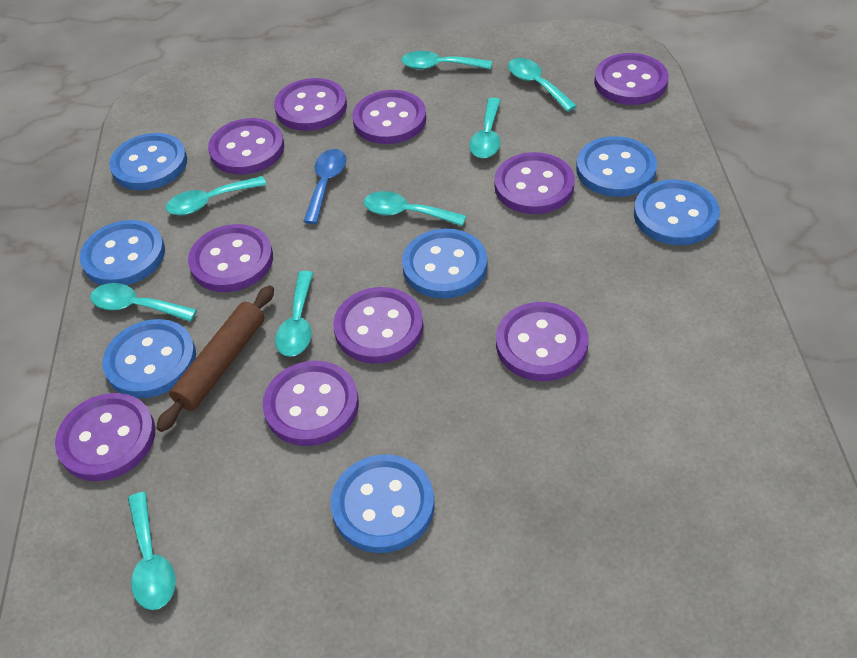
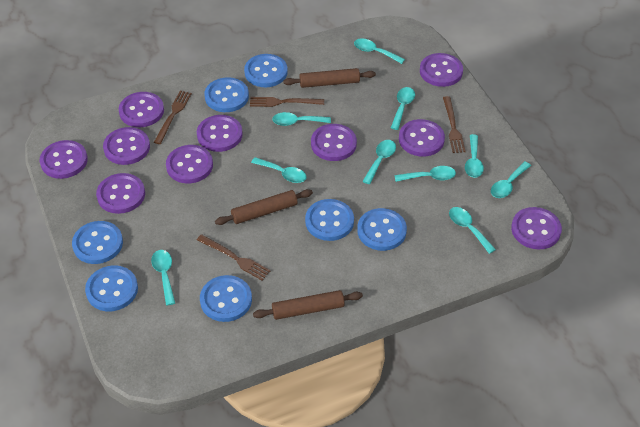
blue spoon: 1 -> 0
brown fork: 0 -> 4
brown rolling pin: 1 -> 3
turquoise spoon: 8 -> 10

